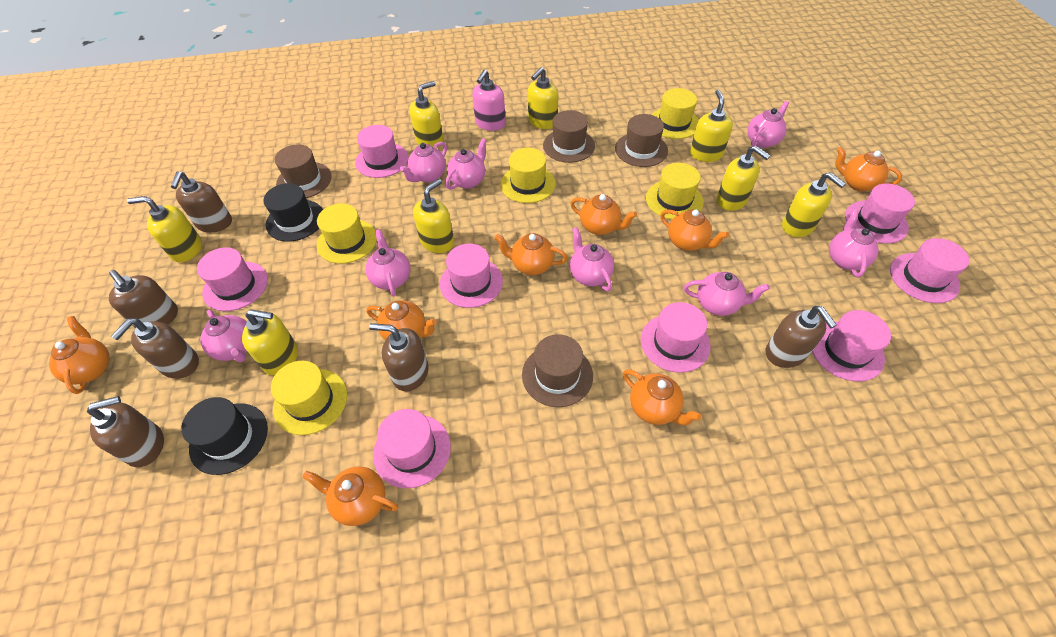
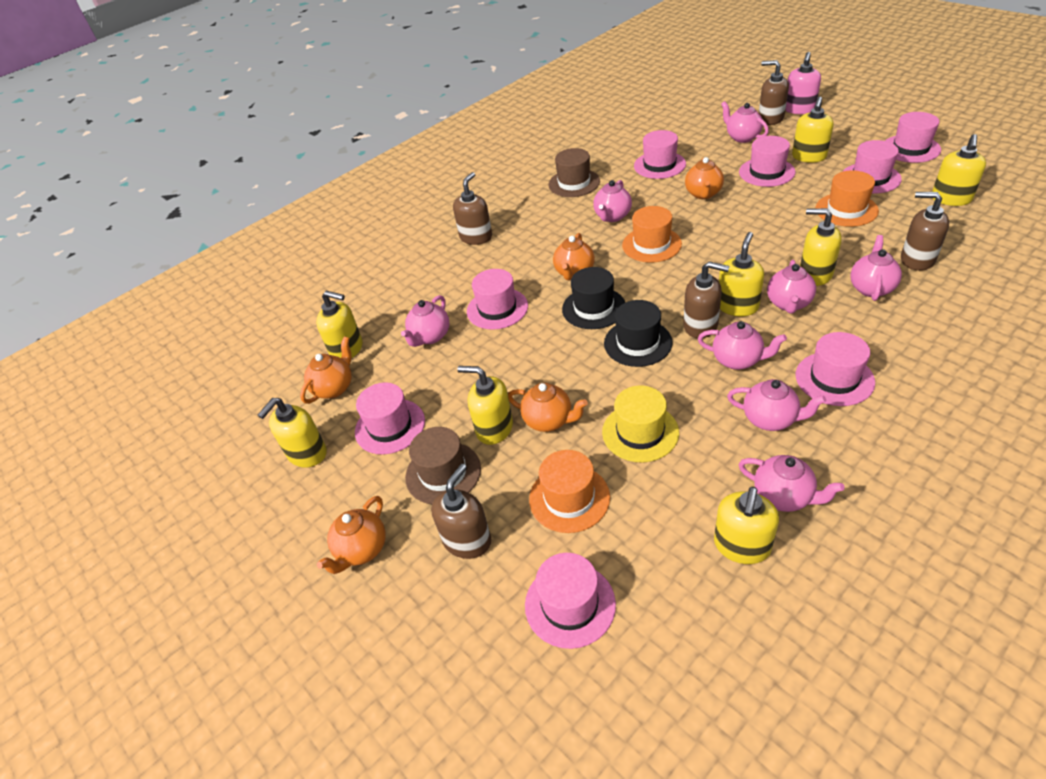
brown hat: 4 -> 2
brown soap dispenser: 6 -> 5
orange hat: 0 -> 3
orange teapot: 8 -> 5
yellow hat: 5 -> 1

